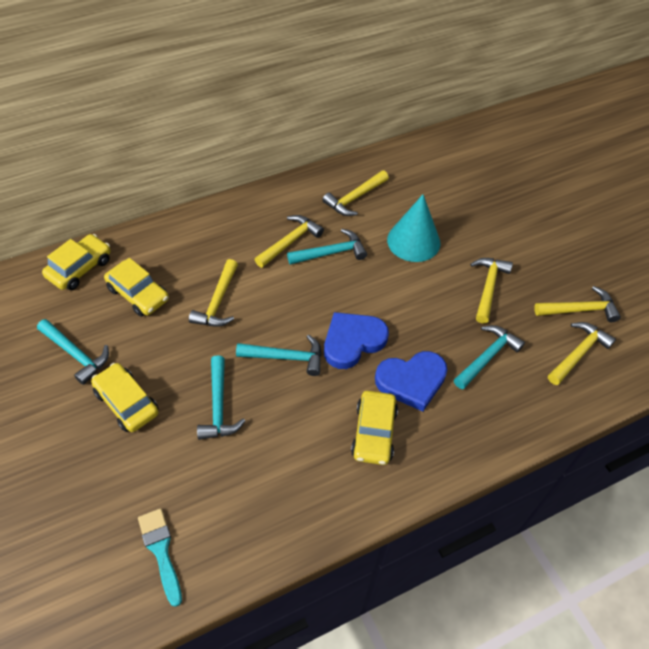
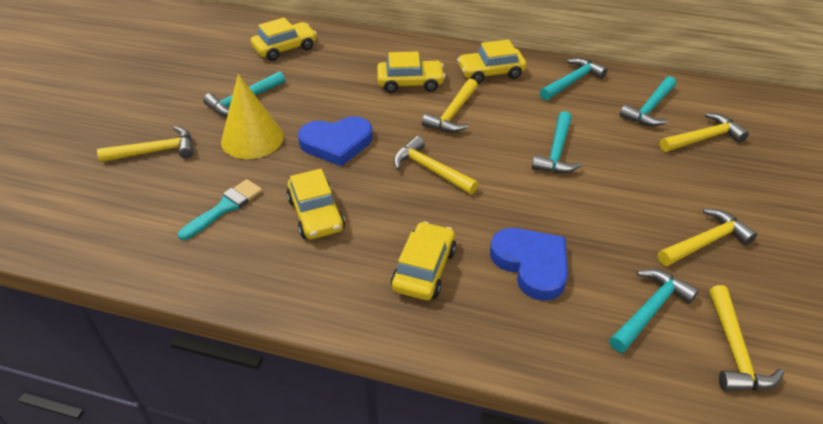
turquoise cone: 1 -> 0
yellow car: 4 -> 5
yellow cone: 0 -> 1

